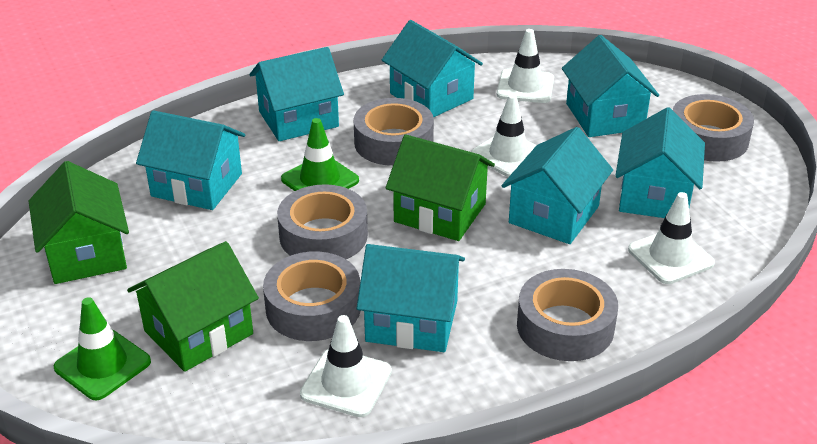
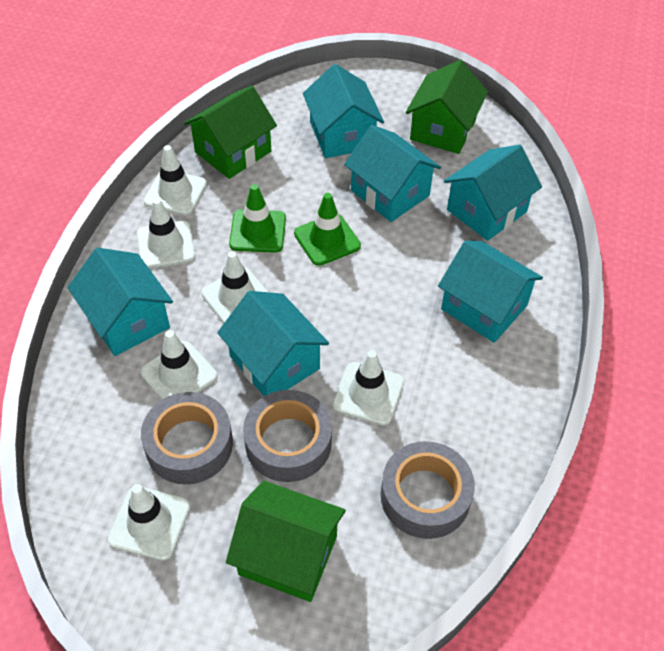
grey tape: 5 -> 3
turquoise house: 7 -> 6
white traffic cone: 4 -> 6

